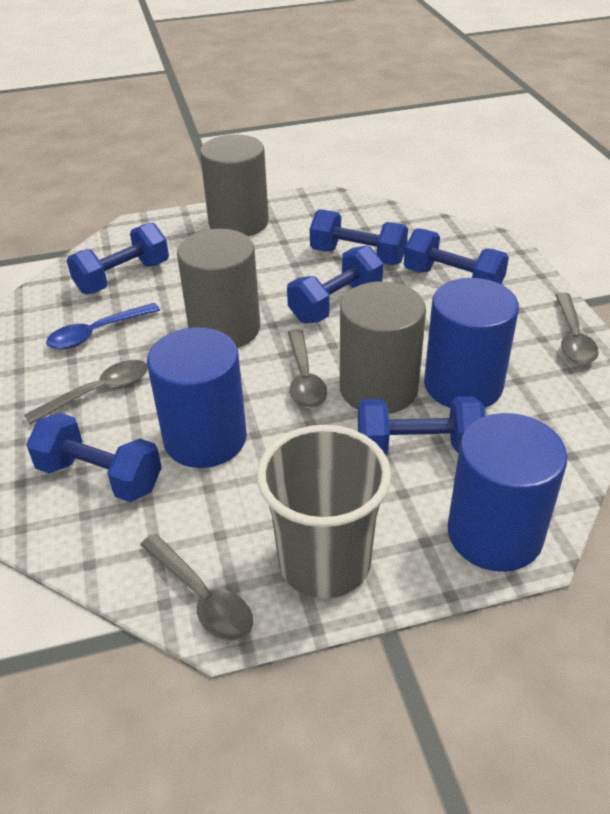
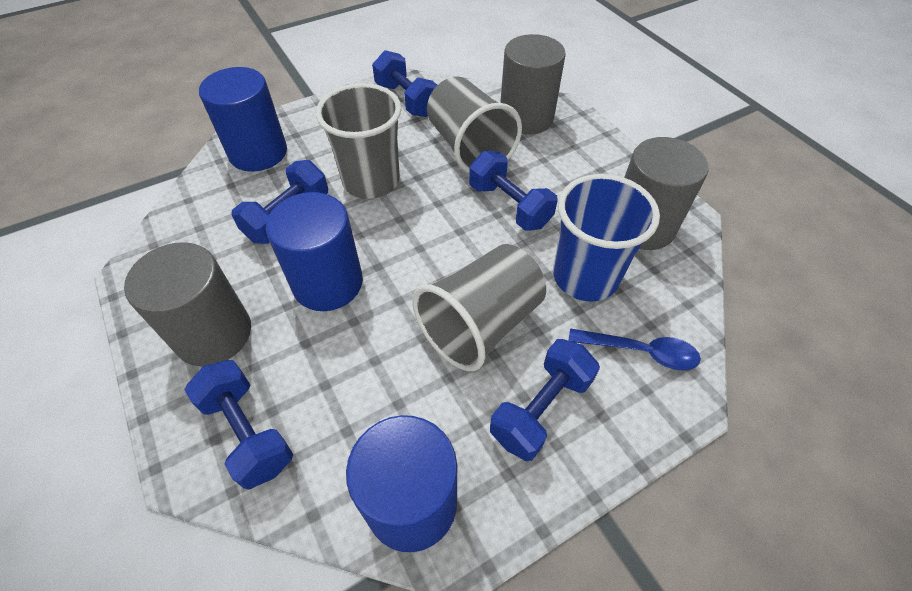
blue cup: 0 -> 1
blue dumbbell: 6 -> 5
grey cup: 1 -> 3
grey spoon: 4 -> 0

